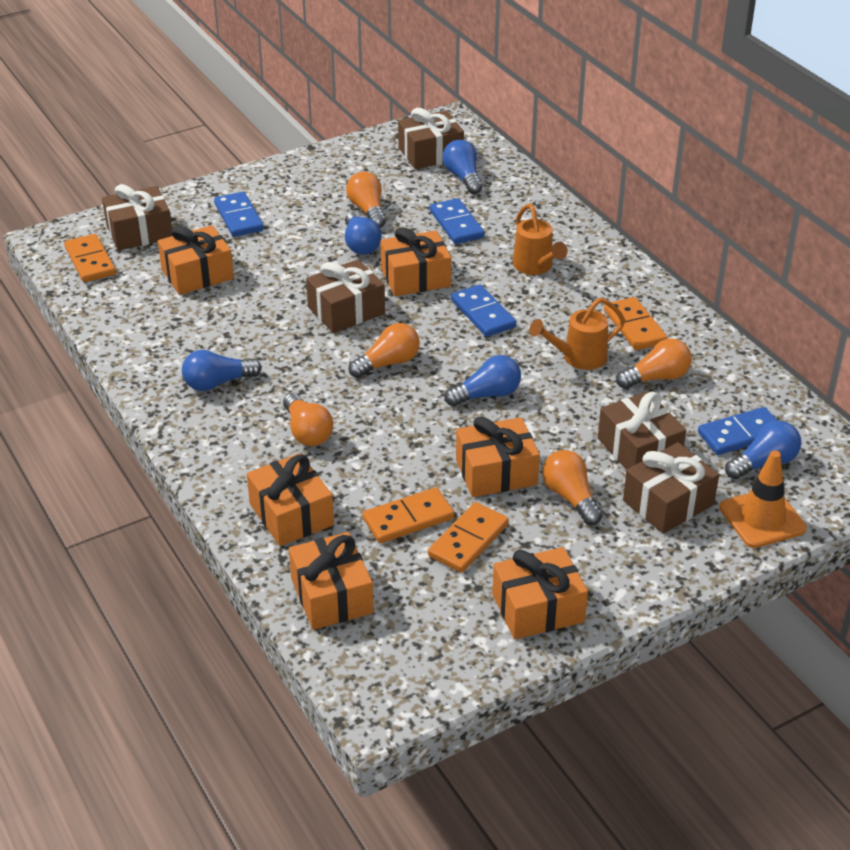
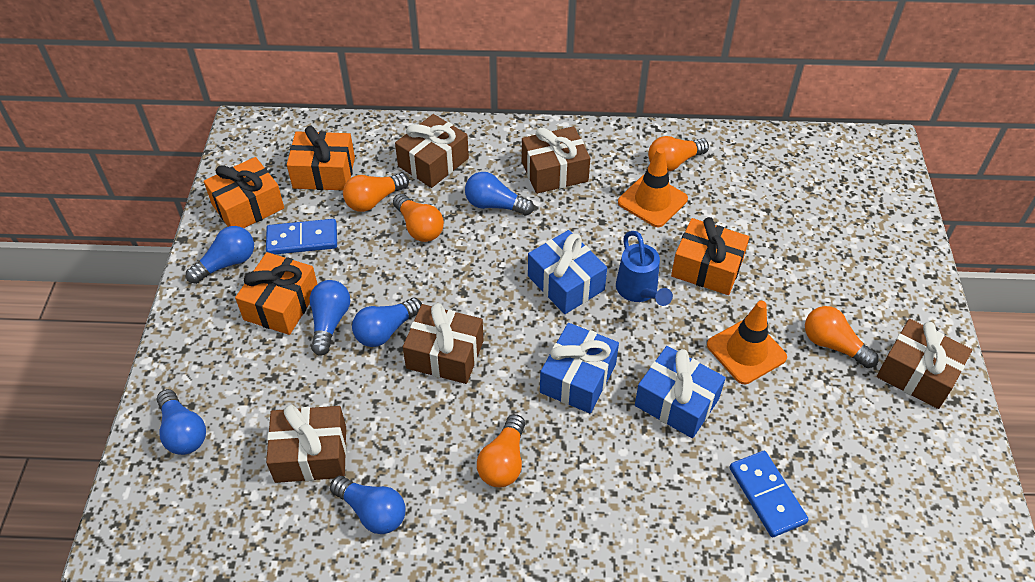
blue domino: 4 -> 2
blue gift: 0 -> 3
blue light bulb: 5 -> 6
blue watering can: 0 -> 1
orange domino: 4 -> 0
orange gift: 6 -> 4
orange traffic cone: 1 -> 2
orange watering can: 2 -> 0

